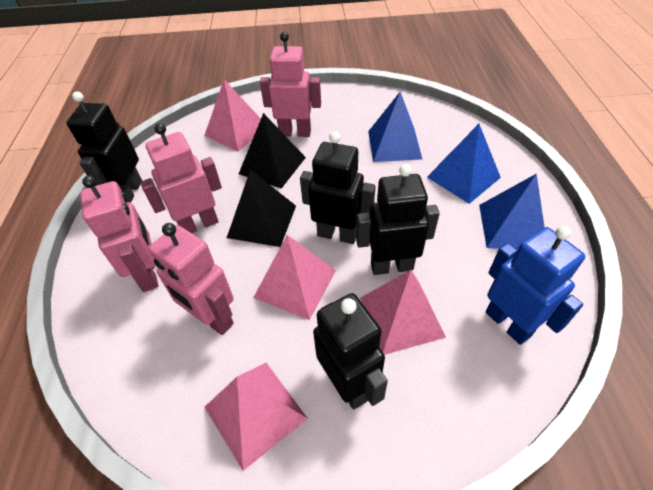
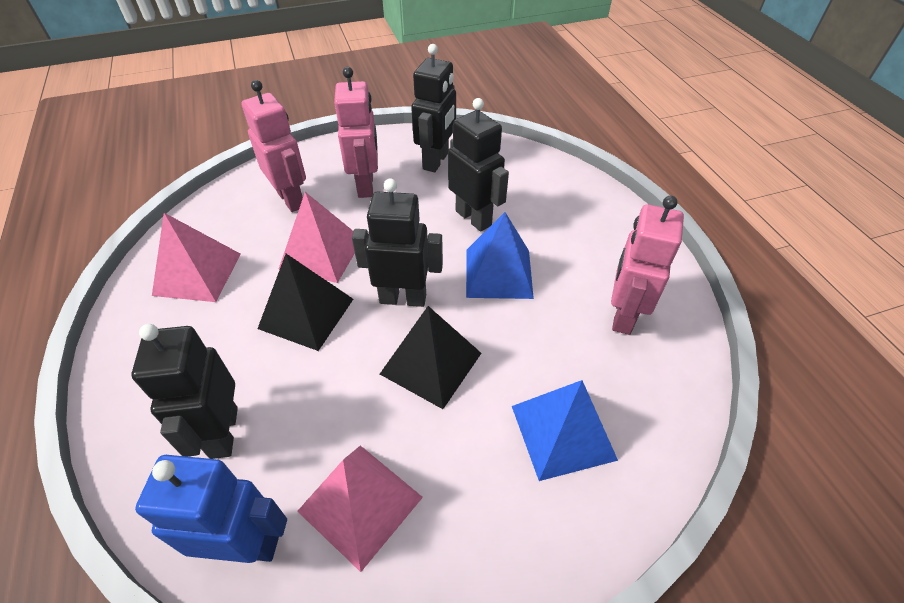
blue pyramid: 3 -> 2
pink pyramid: 4 -> 3
pink robot: 4 -> 3

